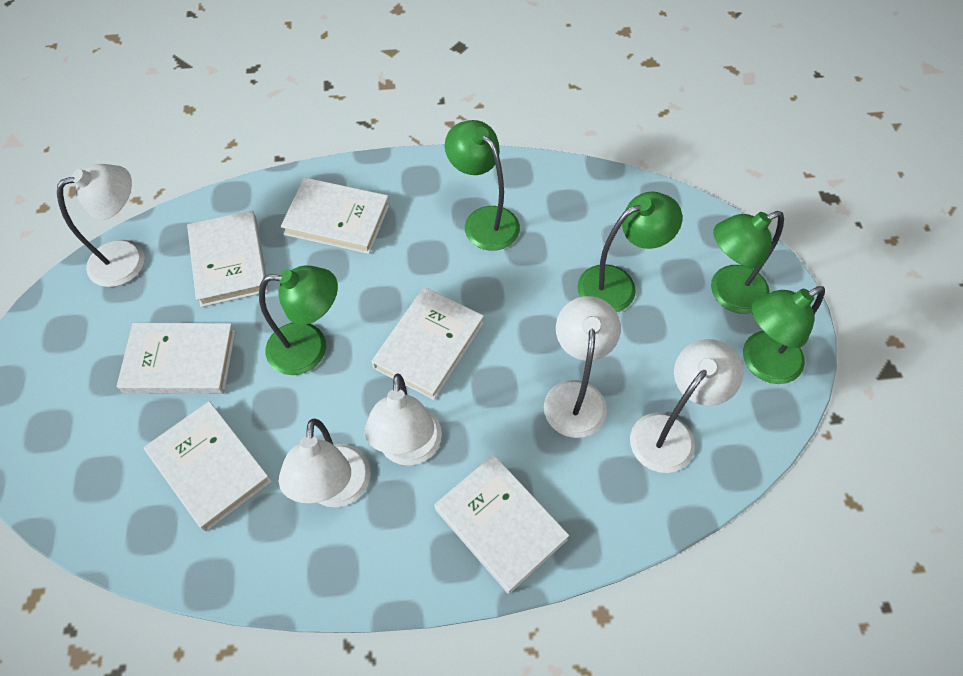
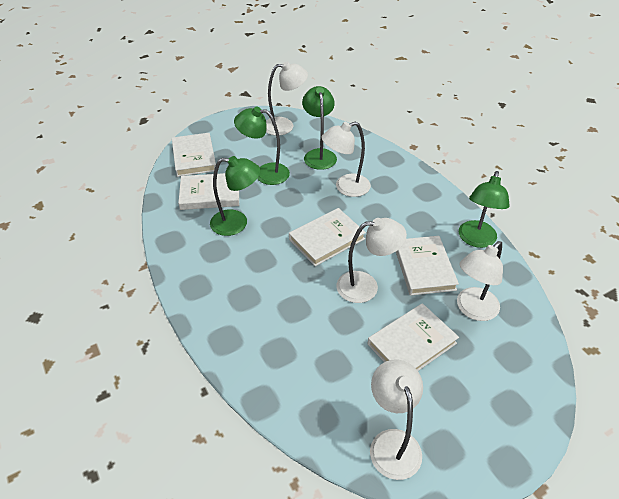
green lamp: 5 -> 4
white book: 6 -> 5

